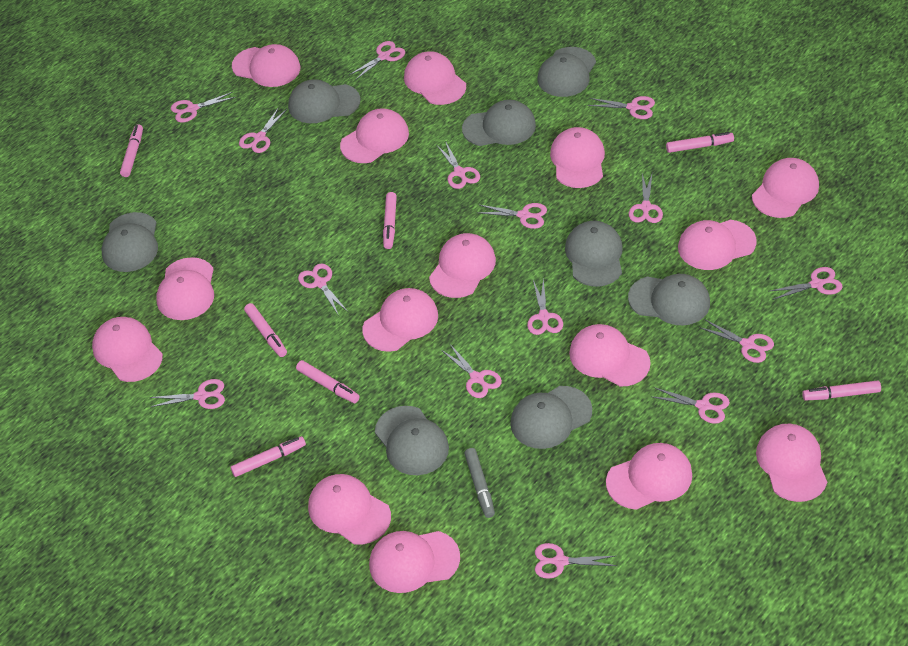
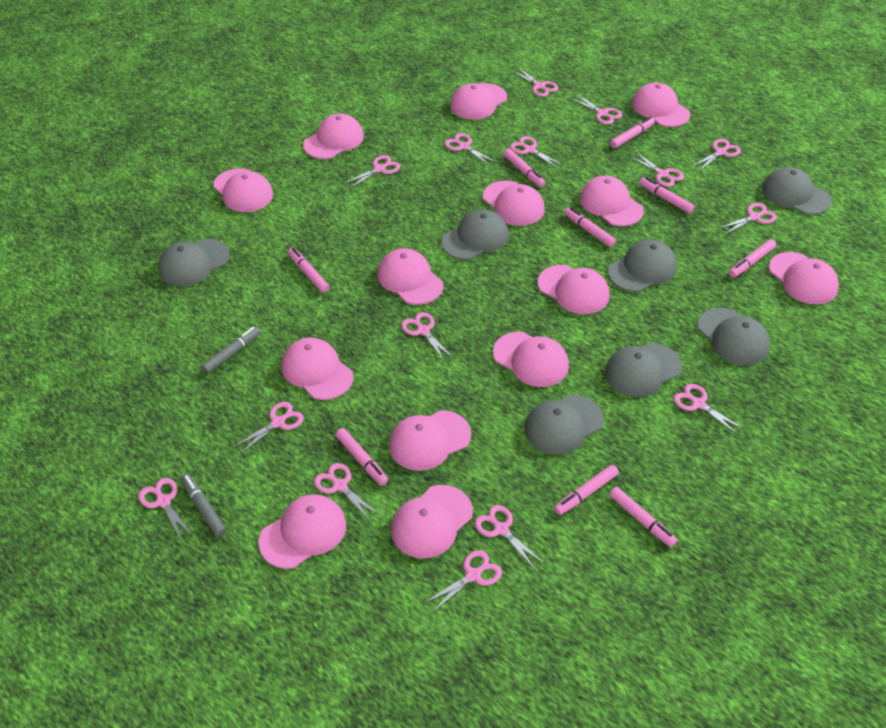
grey cap: 8 -> 7
grey marker: 1 -> 2
pink cap: 15 -> 14
pink marker: 7 -> 9

